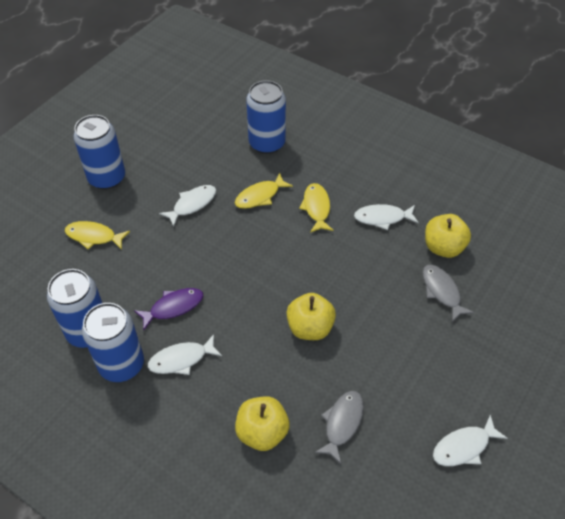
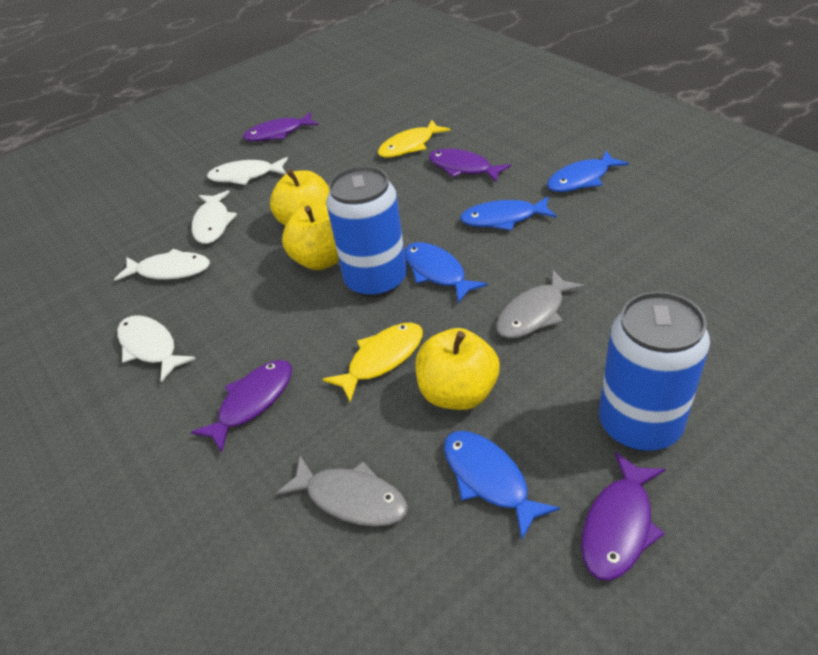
blue can: 4 -> 2
blue fish: 0 -> 4
purple fish: 1 -> 4
yellow fish: 3 -> 2

